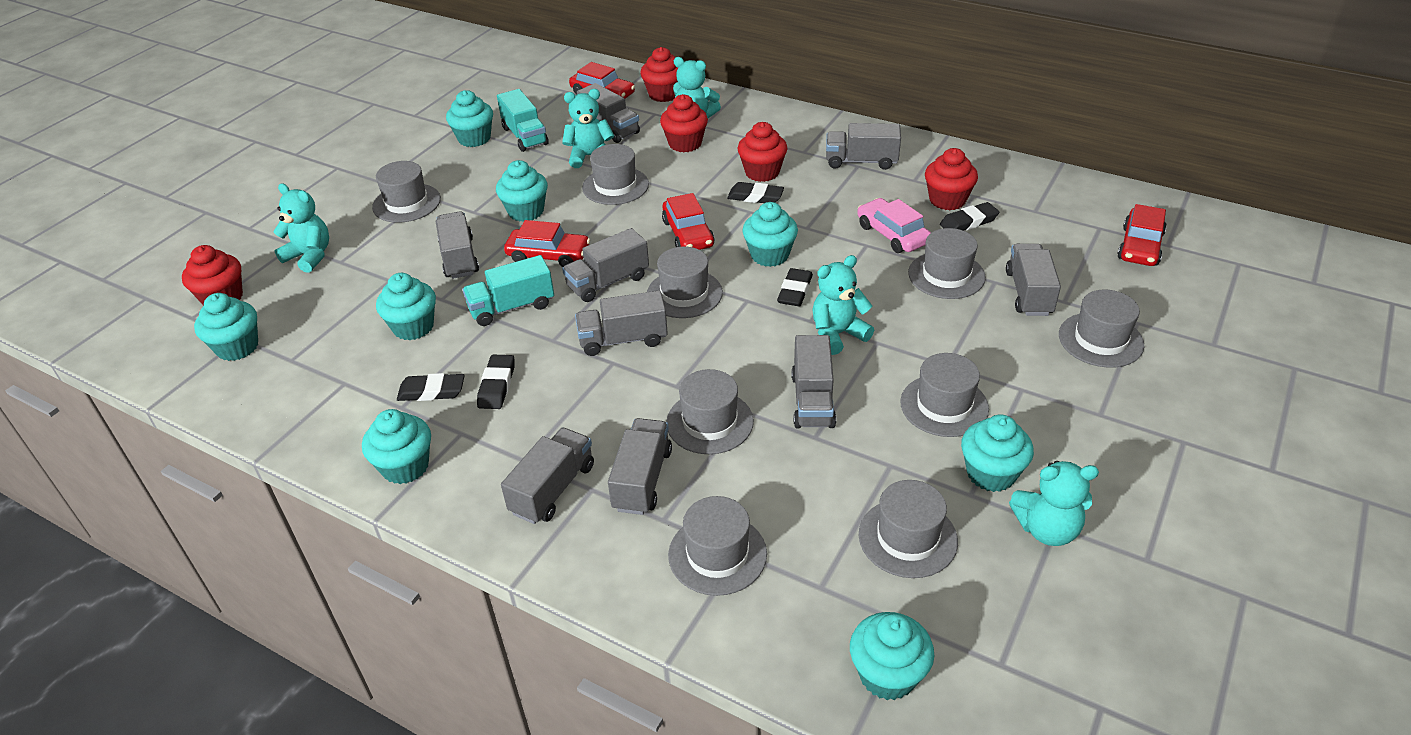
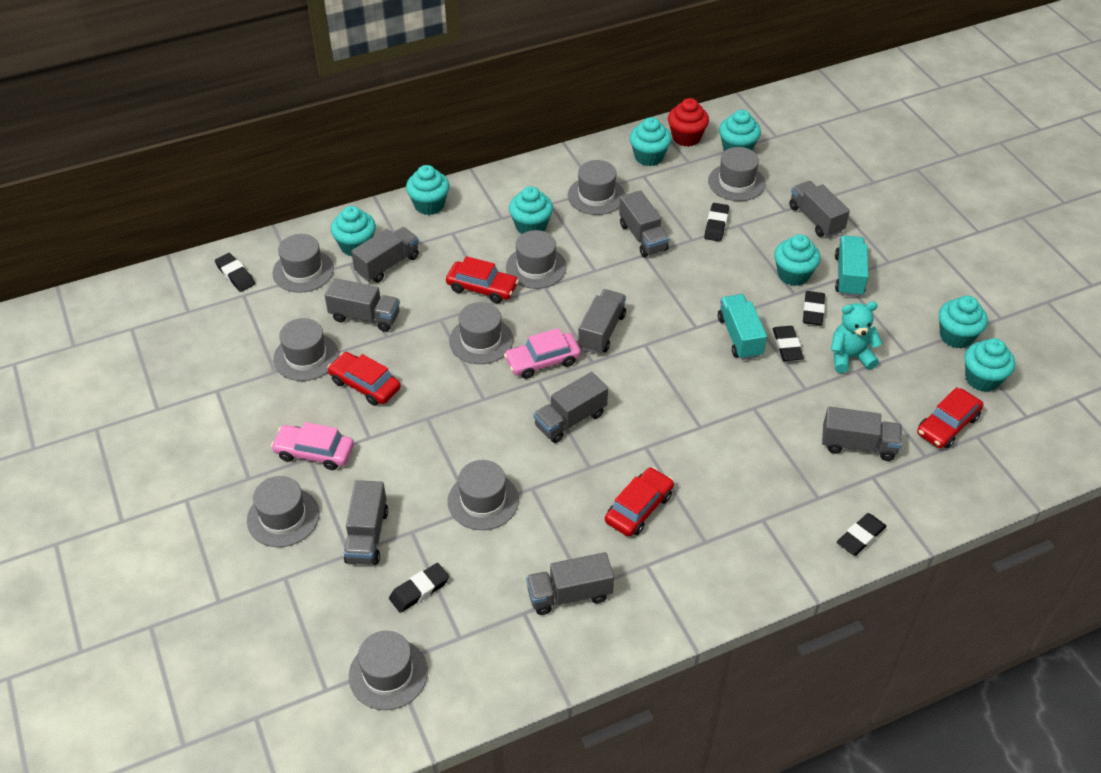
black eraser: 5 -> 6
pink car: 1 -> 2
red cupcake: 5 -> 1
turquoise teddy bear: 5 -> 1

